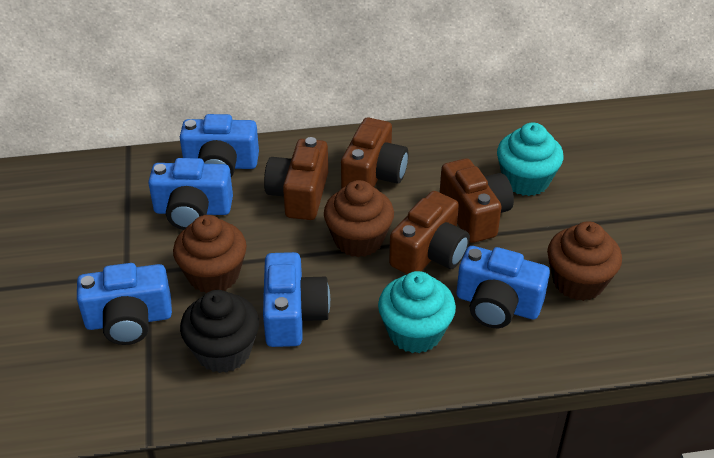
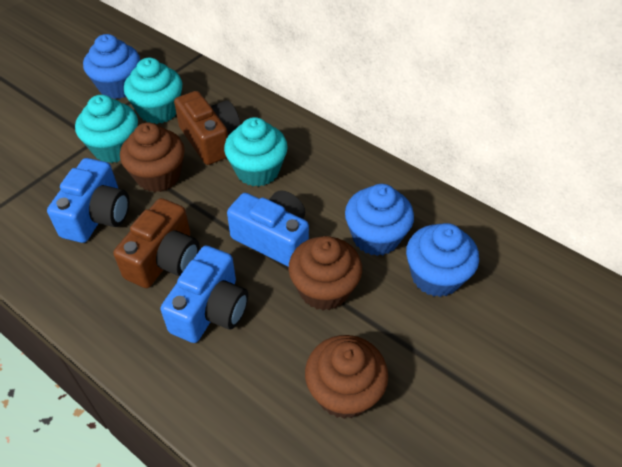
black cupcake: 1 -> 0
blue camera: 5 -> 3
blue cupcake: 0 -> 3
brown camera: 4 -> 2
turquoise cupcake: 2 -> 3

